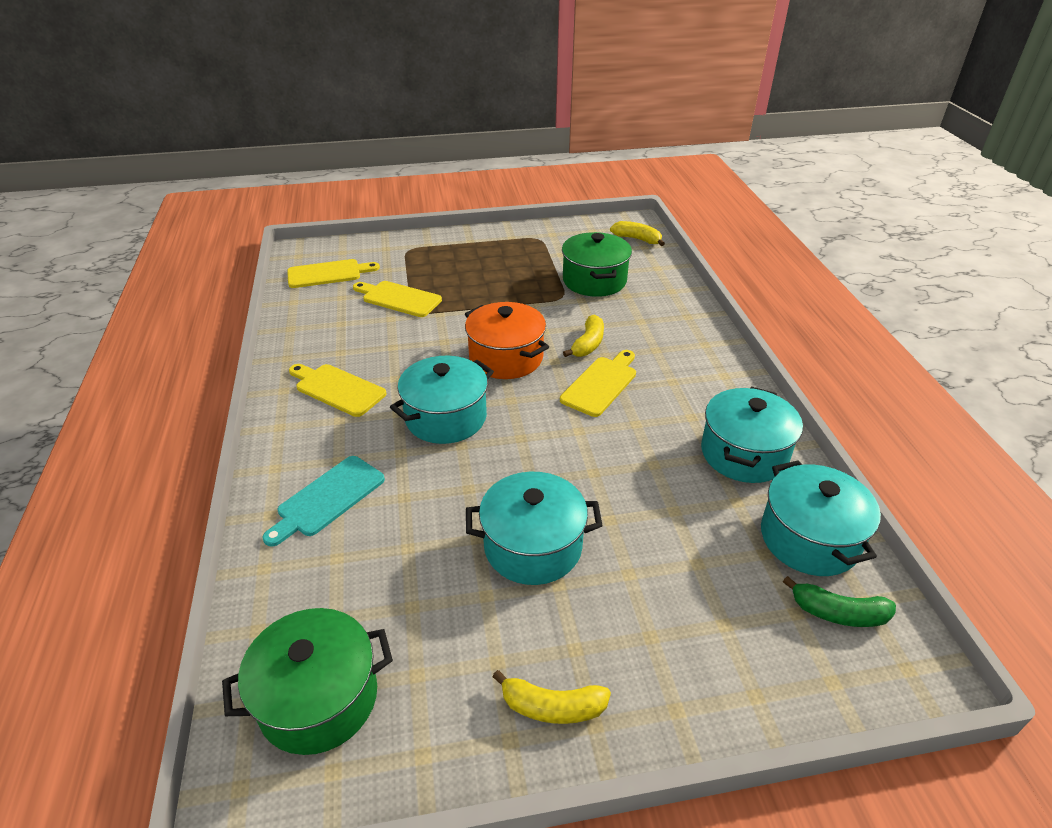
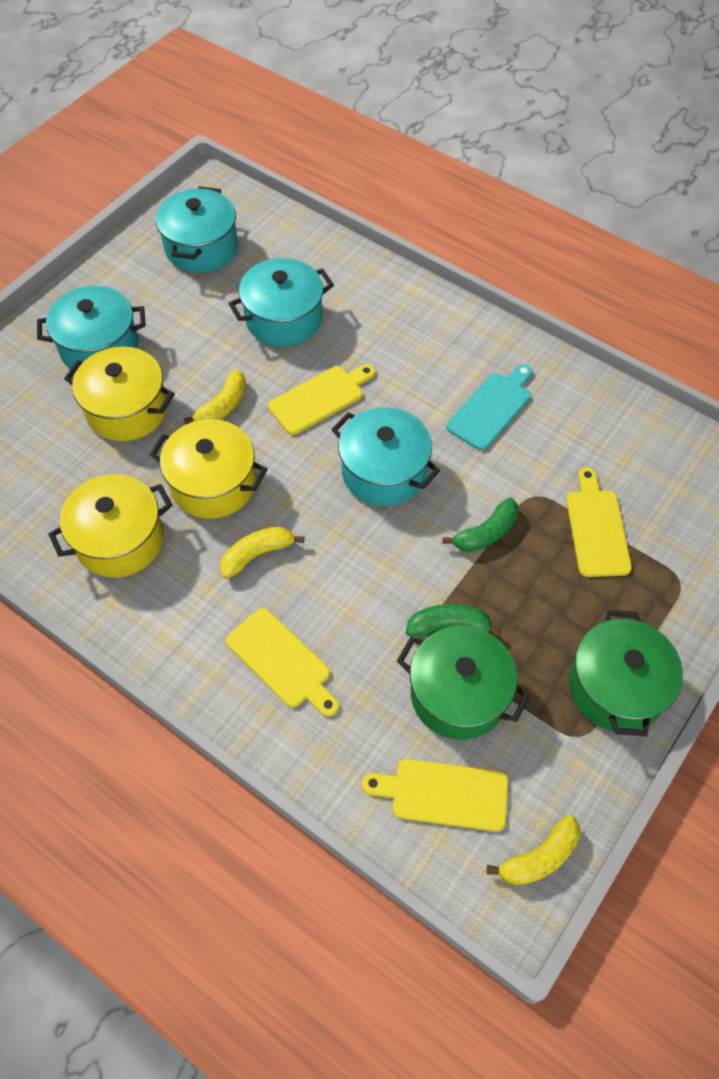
green banana: 1 -> 2
orange pot: 1 -> 0
yellow pot: 0 -> 3

